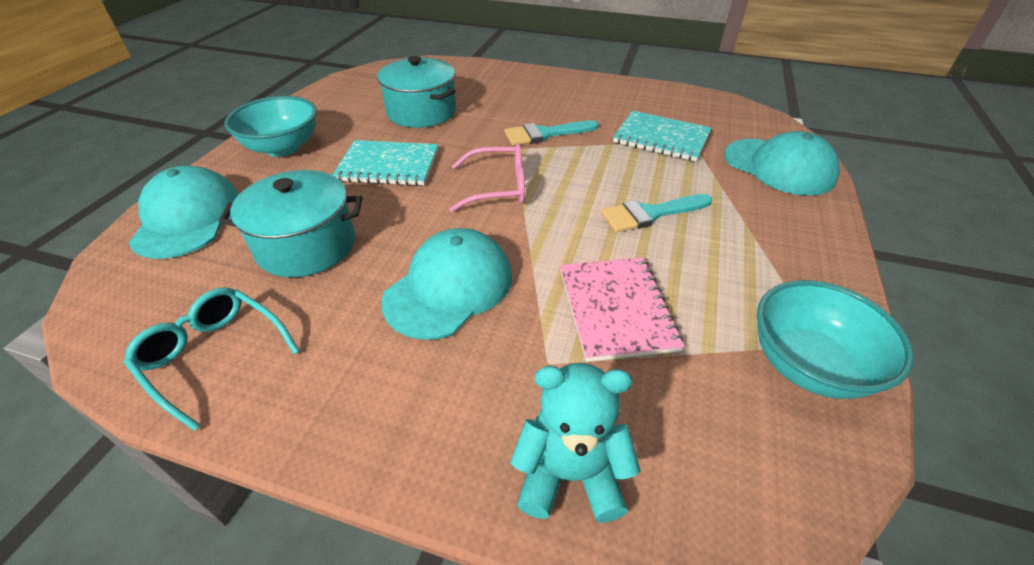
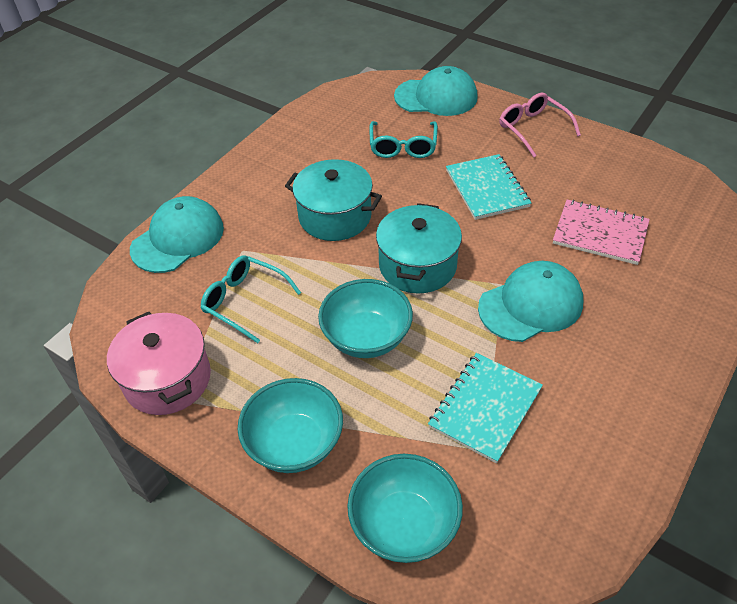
pink pot: 0 -> 1
turquoise bowl: 2 -> 3
turquoise brush: 2 -> 0
turquoise glasses: 1 -> 2
turquoise teddy bear: 1 -> 0

